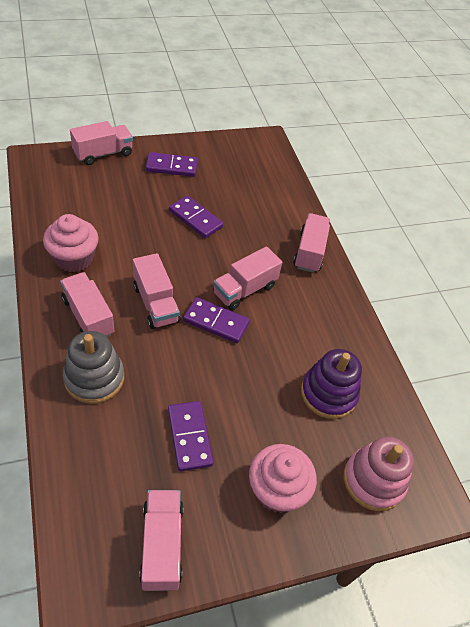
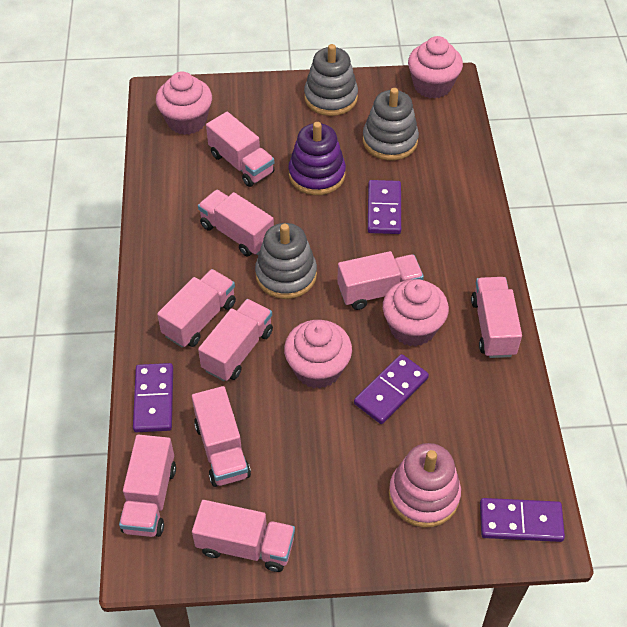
grey stacking toy: 1 -> 3
pink cupcake: 2 -> 4
pink truck: 6 -> 9

